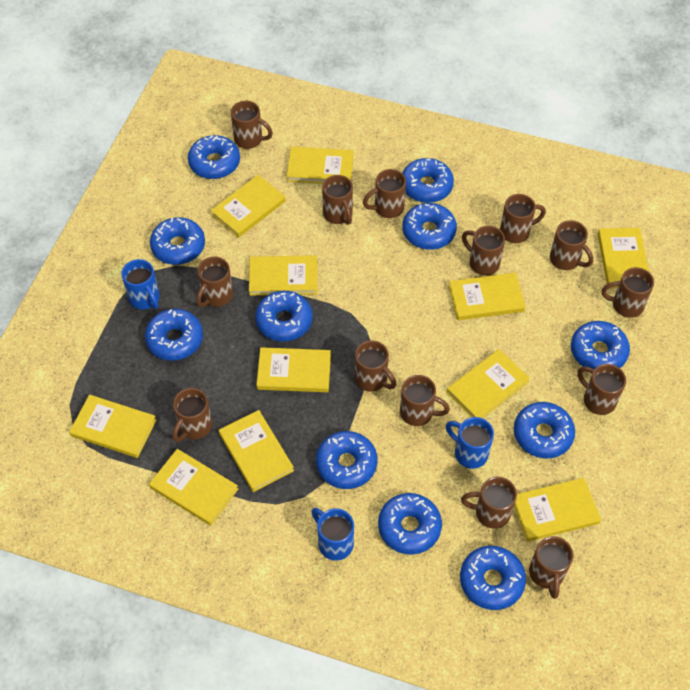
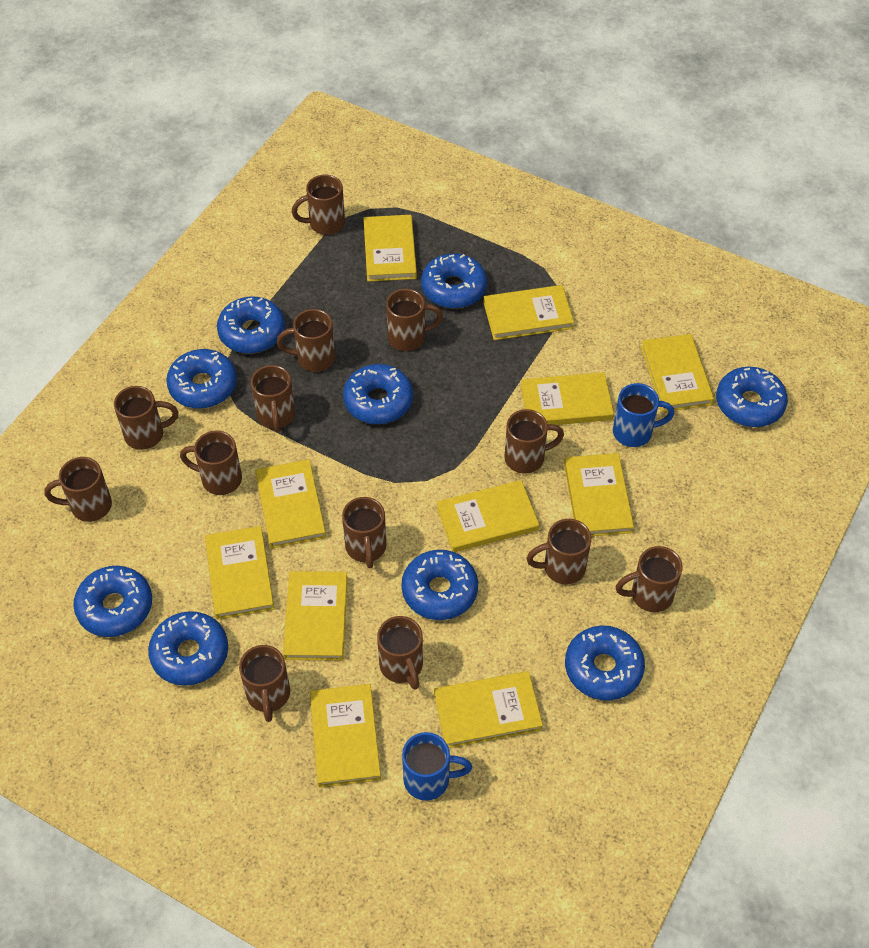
blue donut: 11 -> 9
blue mug: 3 -> 2
brown mug: 14 -> 13

